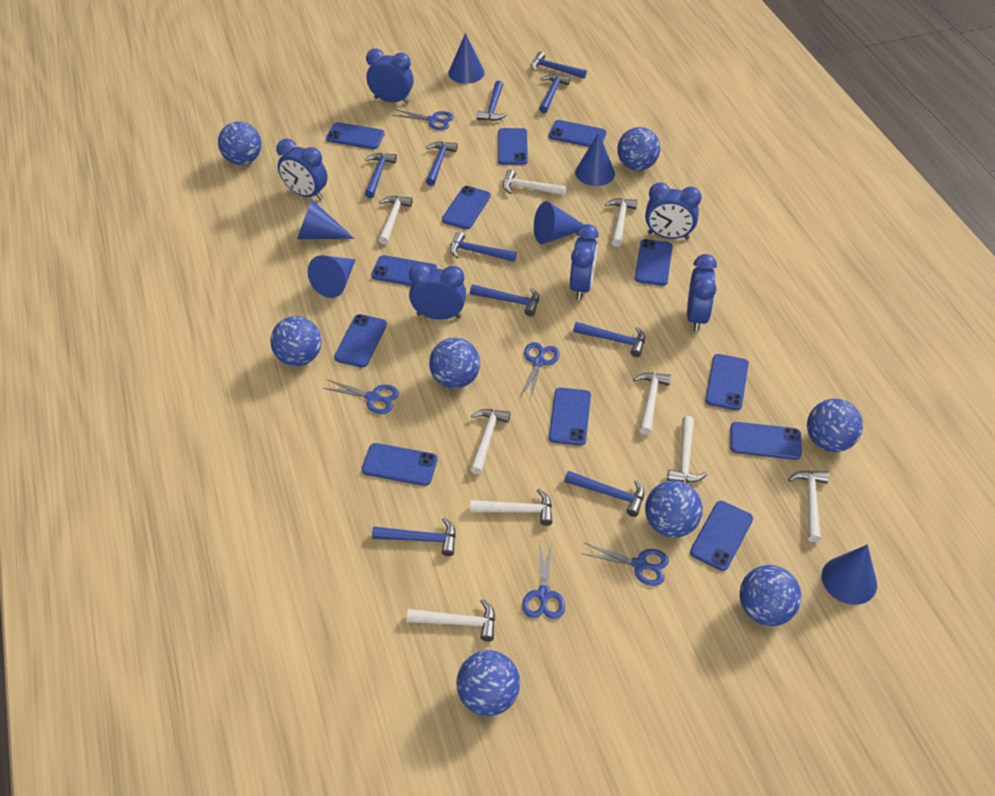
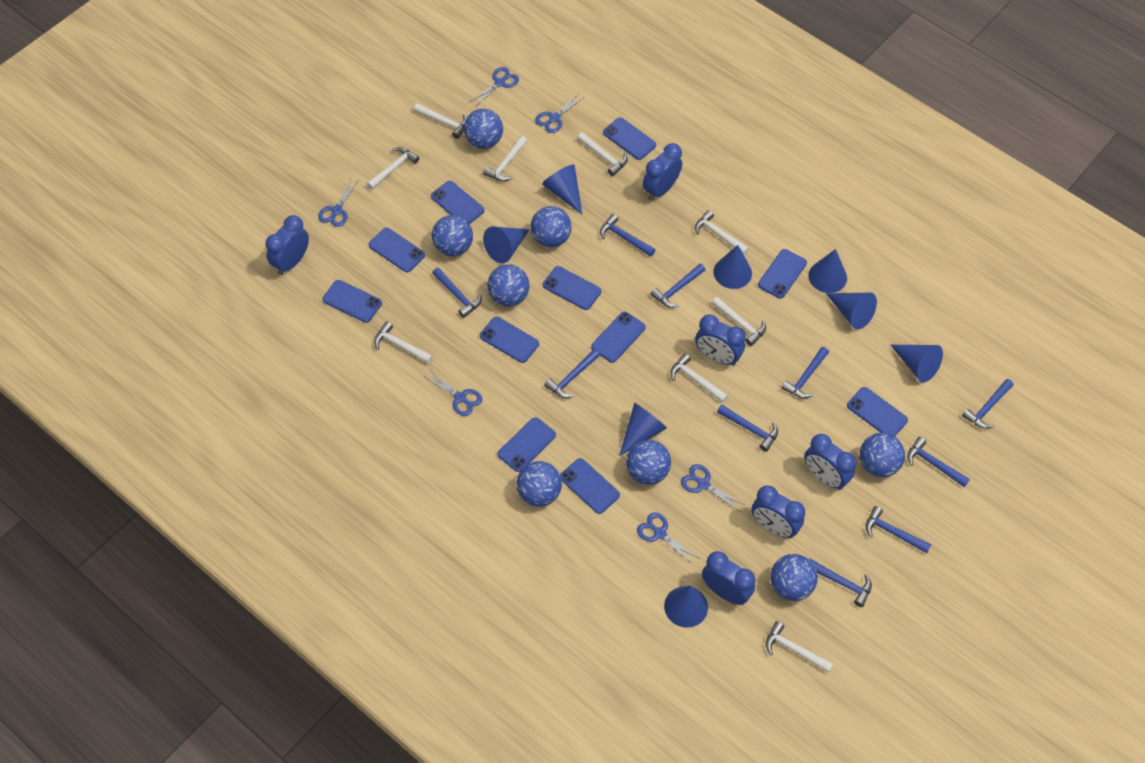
blue cone: 6 -> 8
blue phone: 12 -> 11
blue scissors: 5 -> 6

